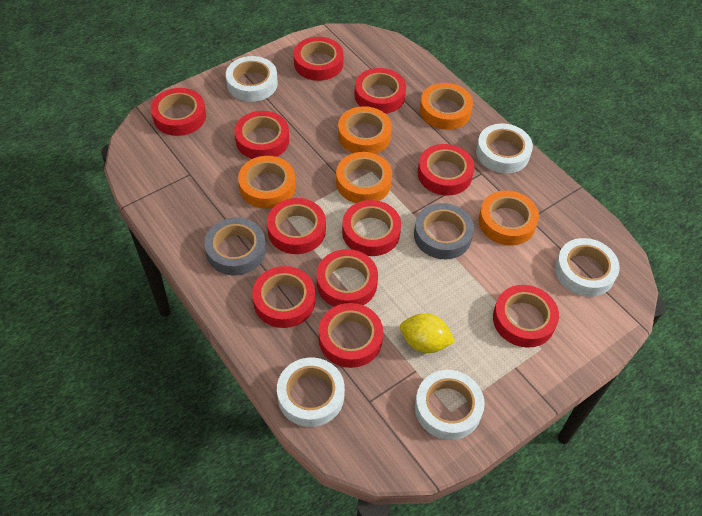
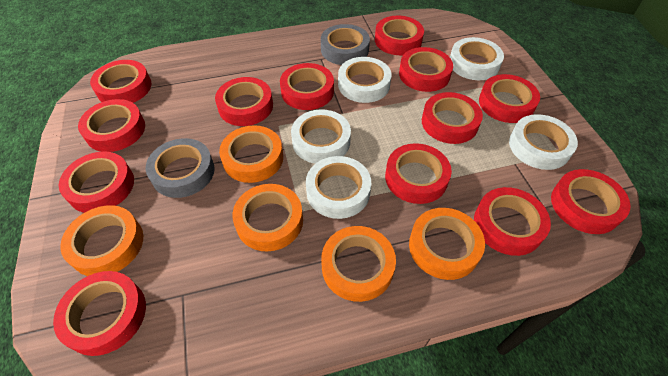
red tape: 11 -> 13
yellow lemon: 1 -> 0

